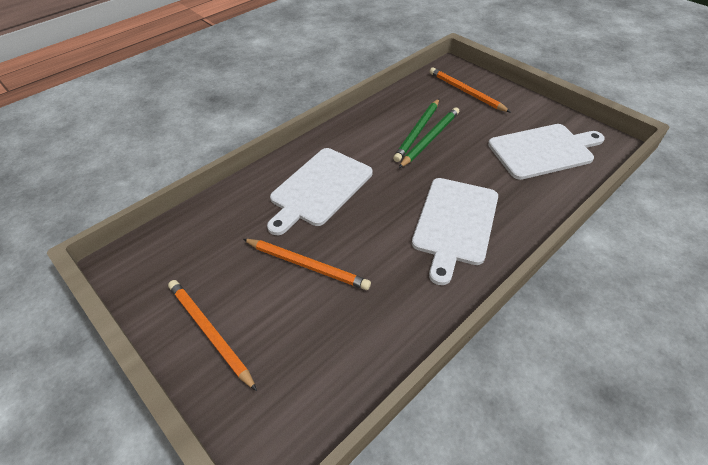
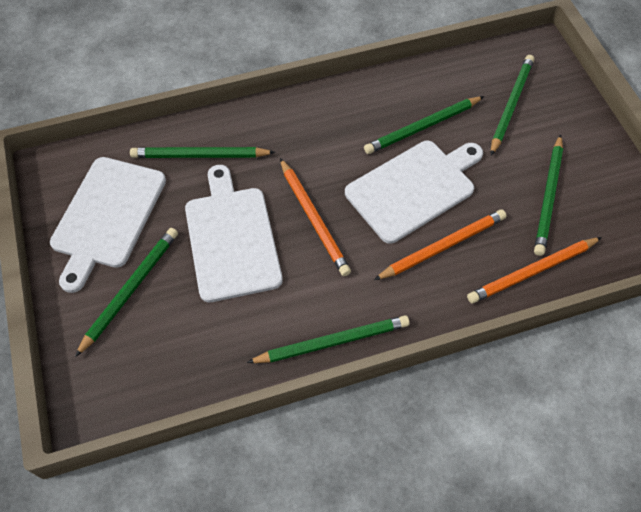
green pencil: 2 -> 6

